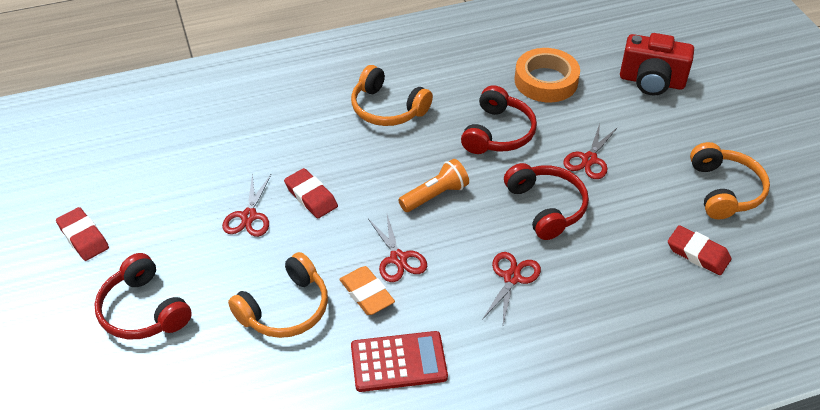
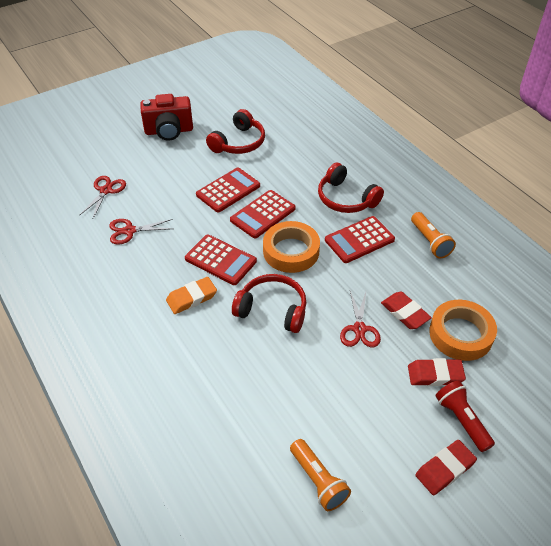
orange flashlight: 1 -> 2
orange headphones: 3 -> 0
orange tape: 1 -> 2
red calculator: 1 -> 4
red flashlight: 0 -> 1
red scissors: 4 -> 3

